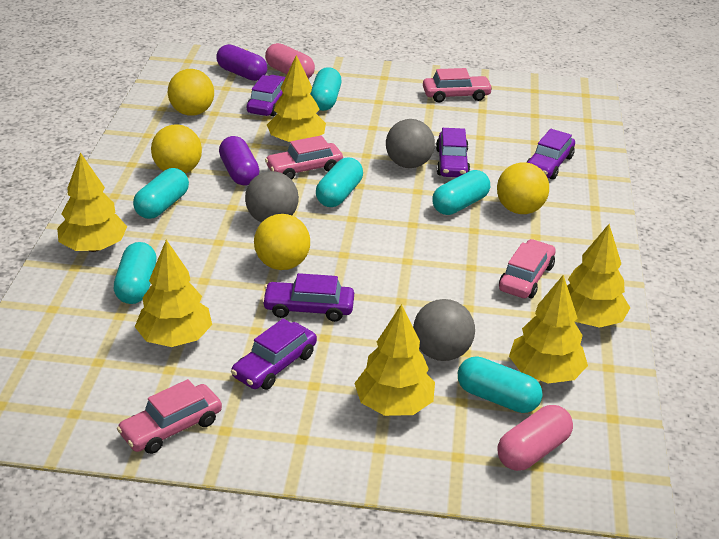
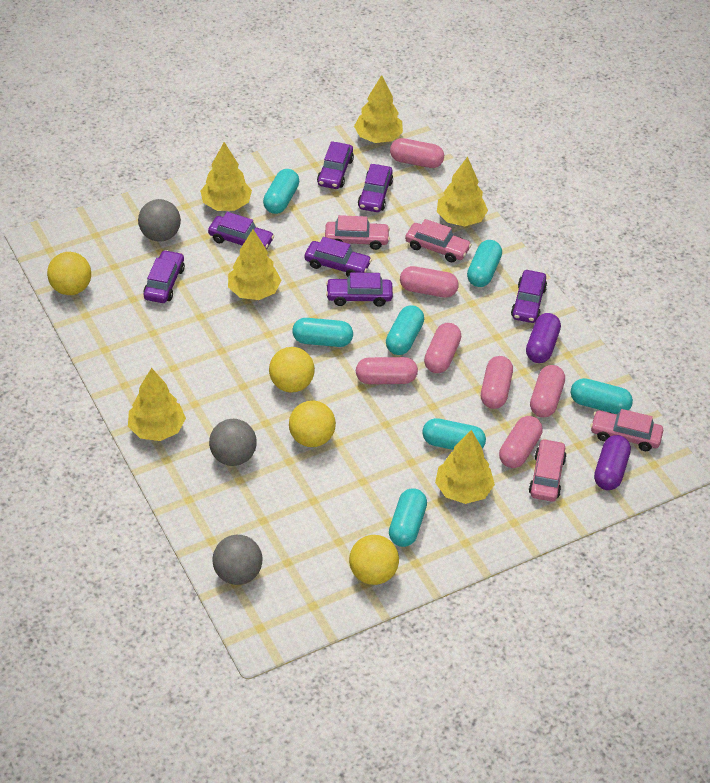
pink capsule: 2 -> 7
purple car: 5 -> 7
turquoise capsule: 6 -> 7

